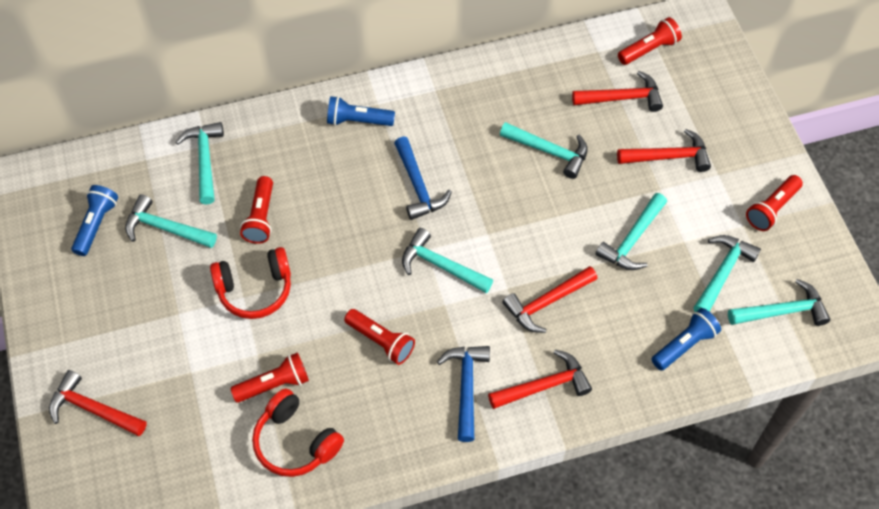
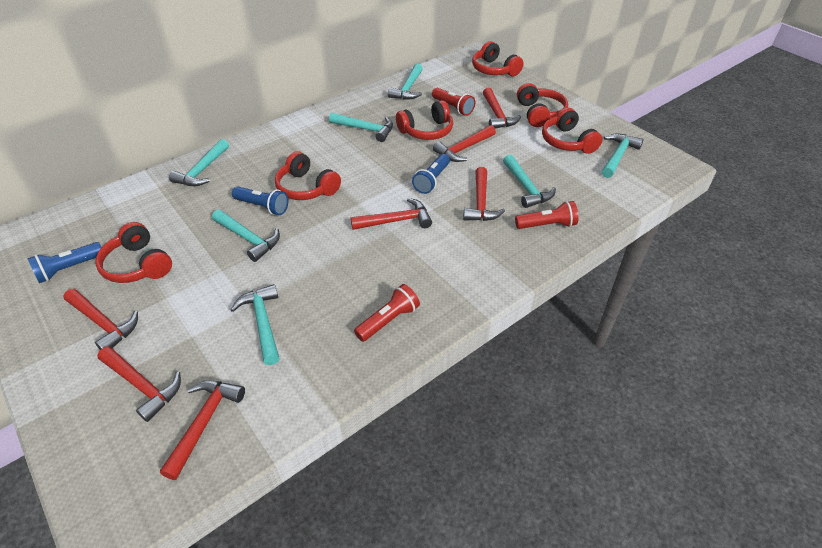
blue hammer: 2 -> 0
red flashlight: 5 -> 3
red hammer: 5 -> 7
red headphones: 2 -> 6

